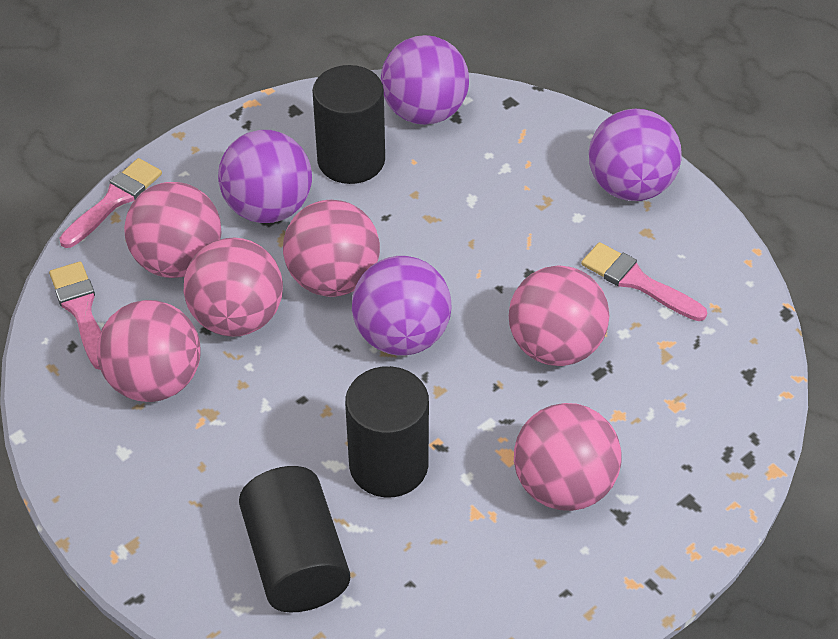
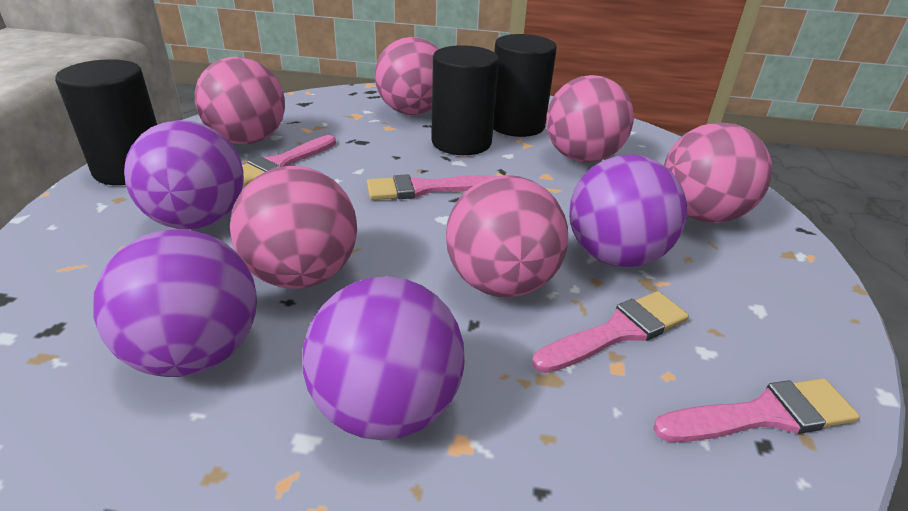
pink brush: 3 -> 4

